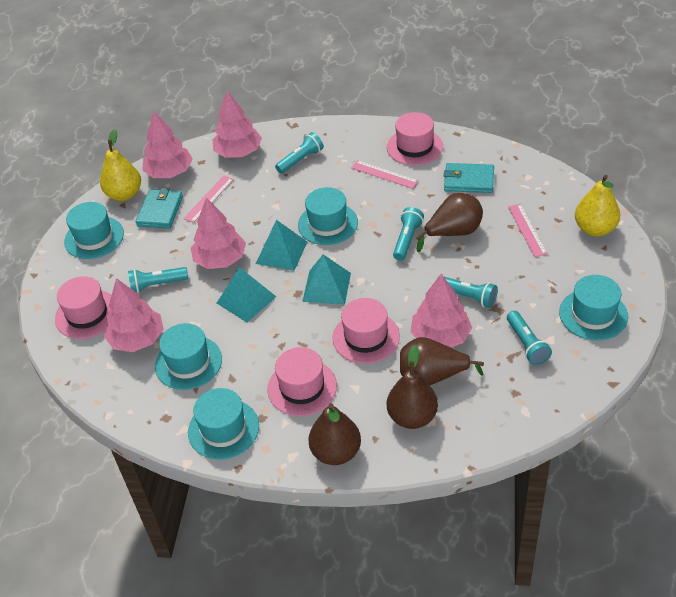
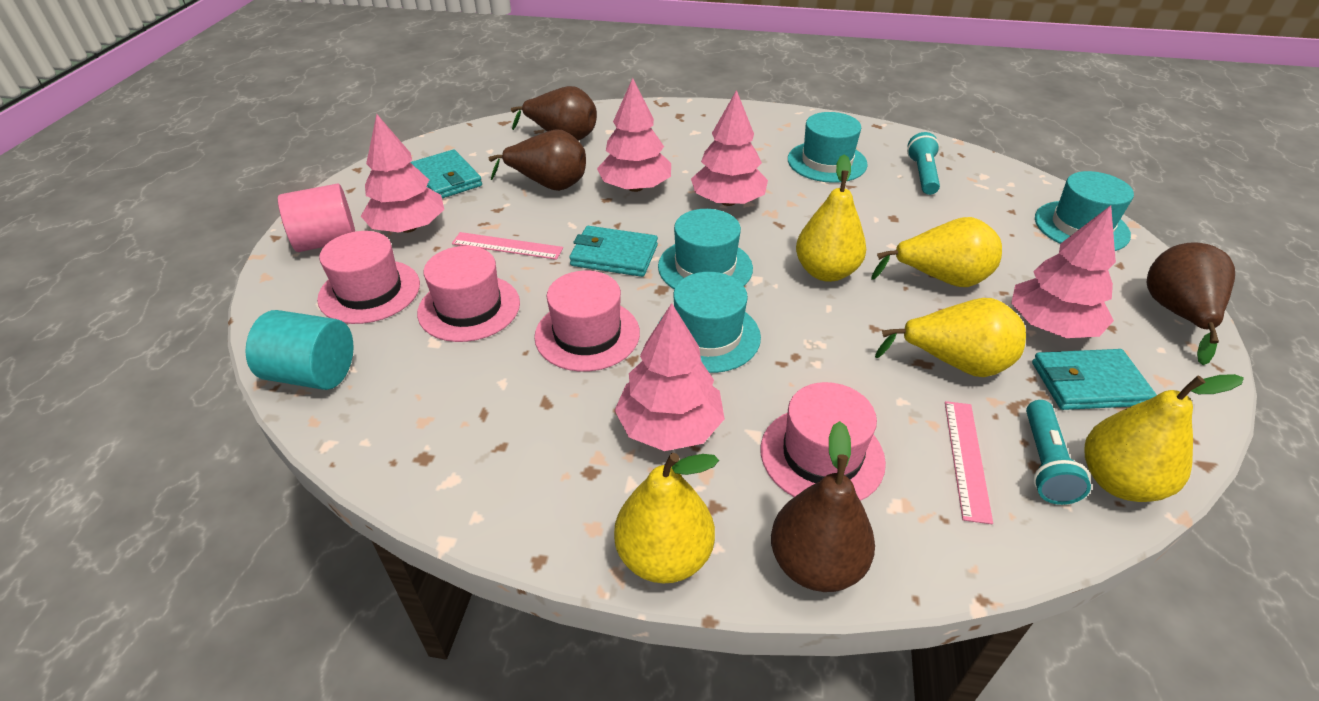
pink cylinder: 0 -> 1
pink ruler: 3 -> 2
turquoise cylinder: 0 -> 1
turquoise flashlight: 5 -> 2
turquoise hat: 5 -> 4
turquoise pyramid: 3 -> 0
turquoise wallet: 2 -> 3
yellow pear: 2 -> 5

